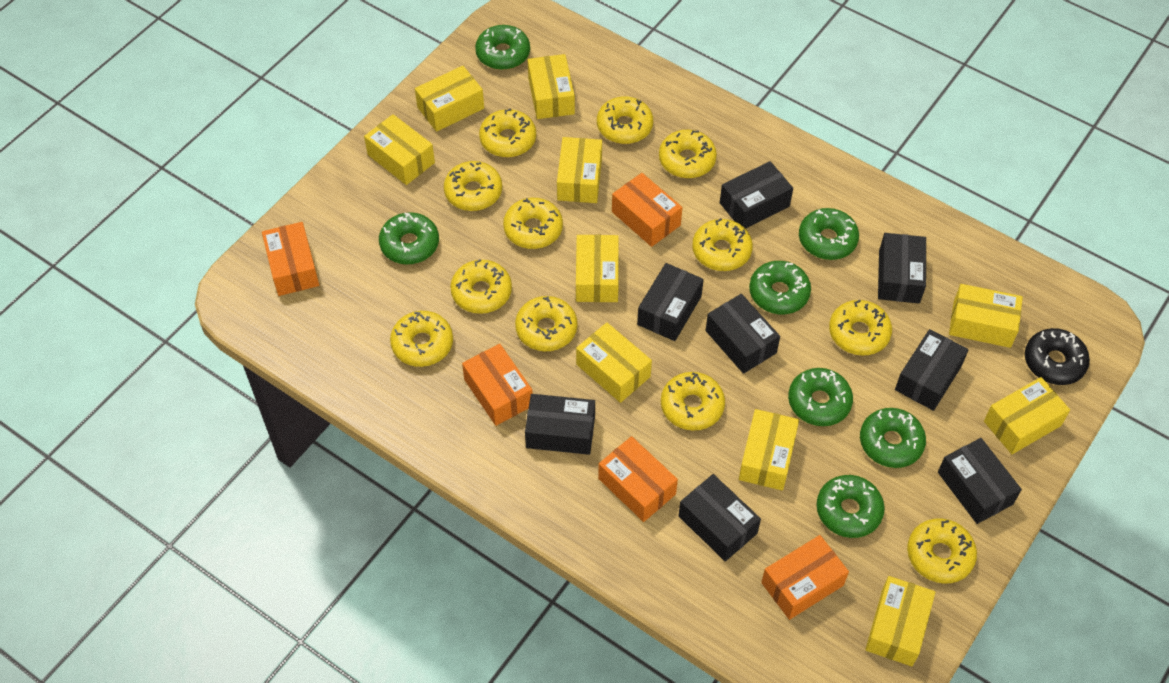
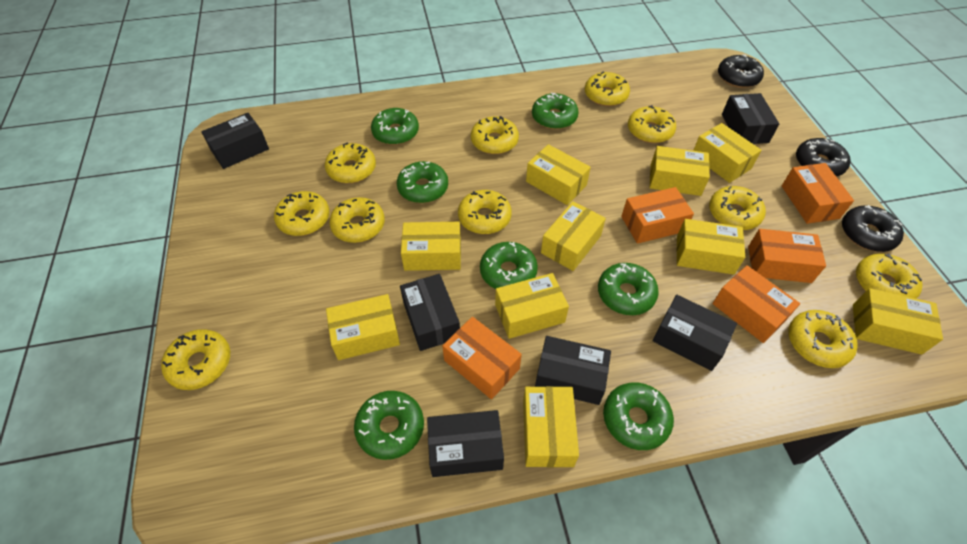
black box: 8 -> 6
black donut: 1 -> 3
yellow donut: 12 -> 11

